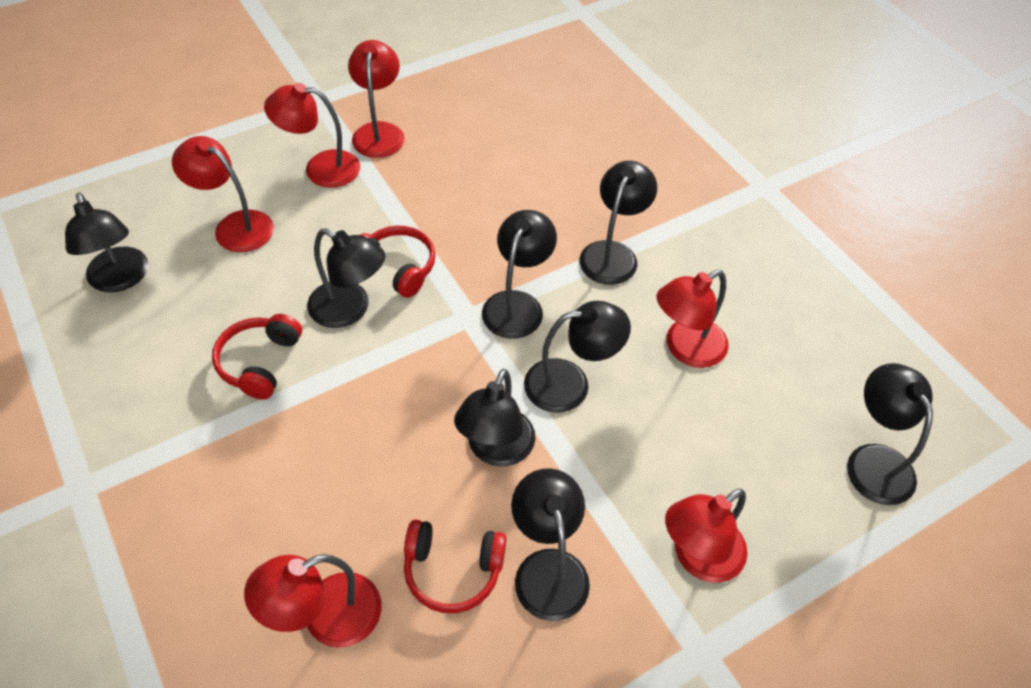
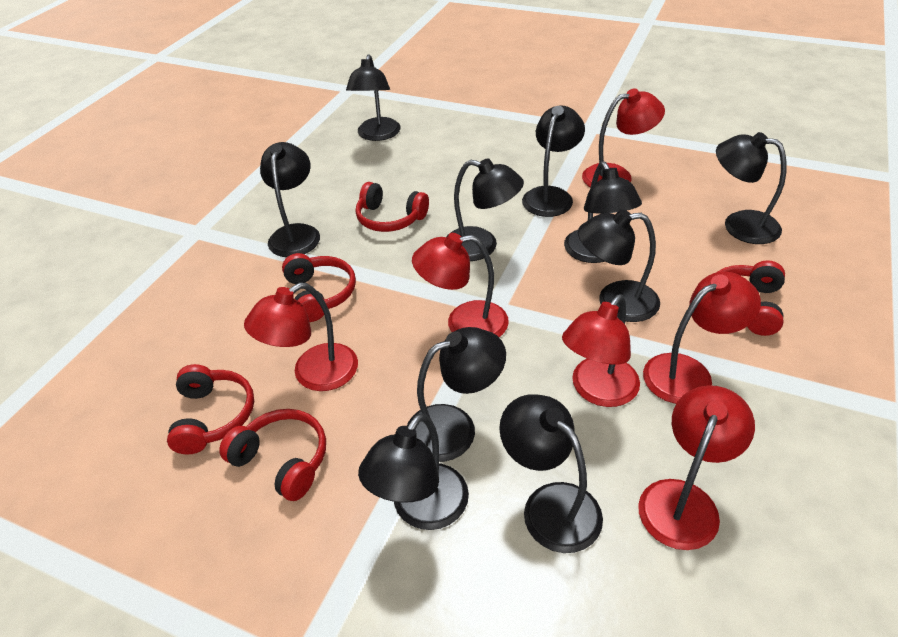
black lamp: 8 -> 10
red headphones: 3 -> 5

